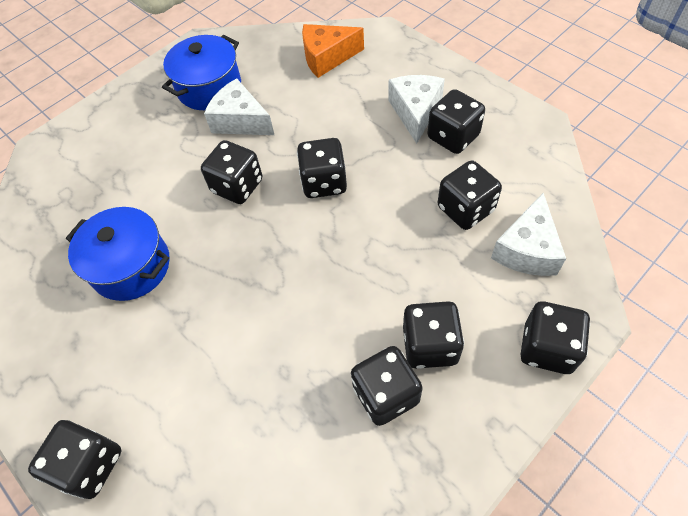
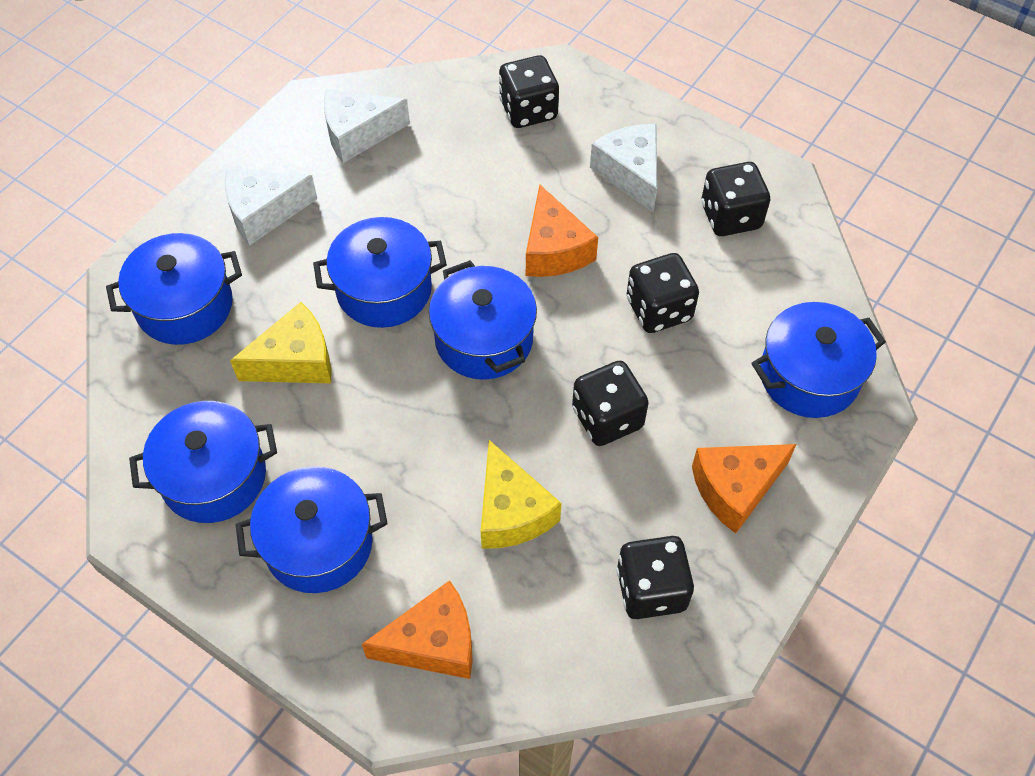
black dice: 8 -> 5
blue pot: 2 -> 6
orange cheese: 1 -> 3
yellow cheese: 0 -> 2

